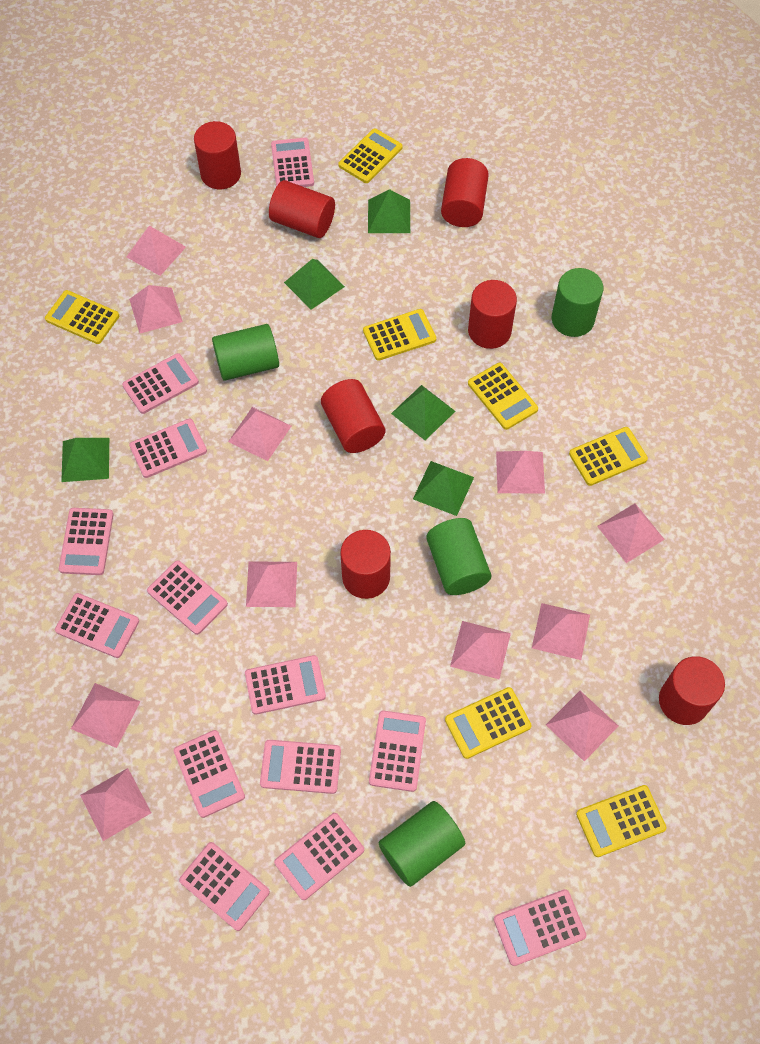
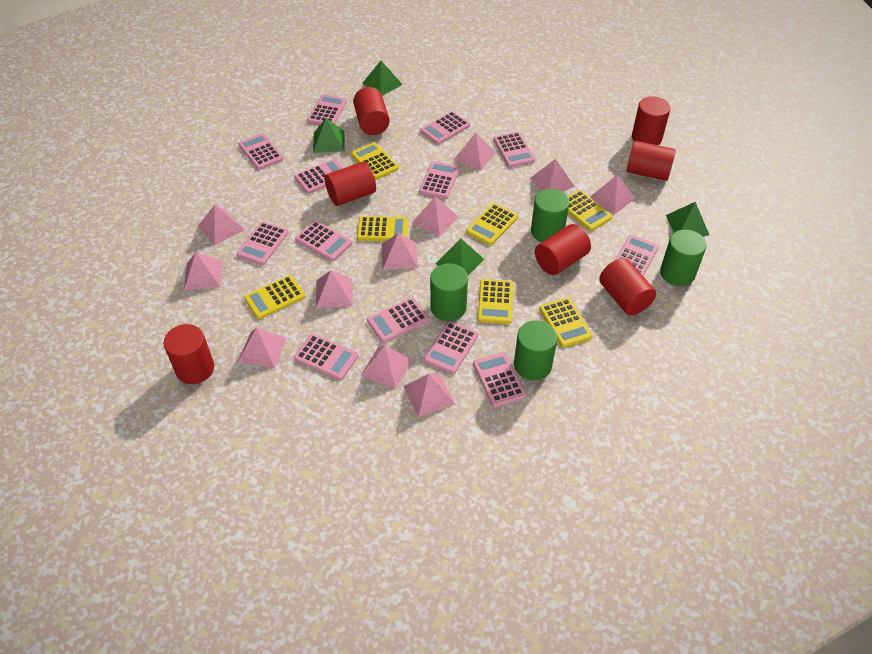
green pyramid: 5 -> 4

